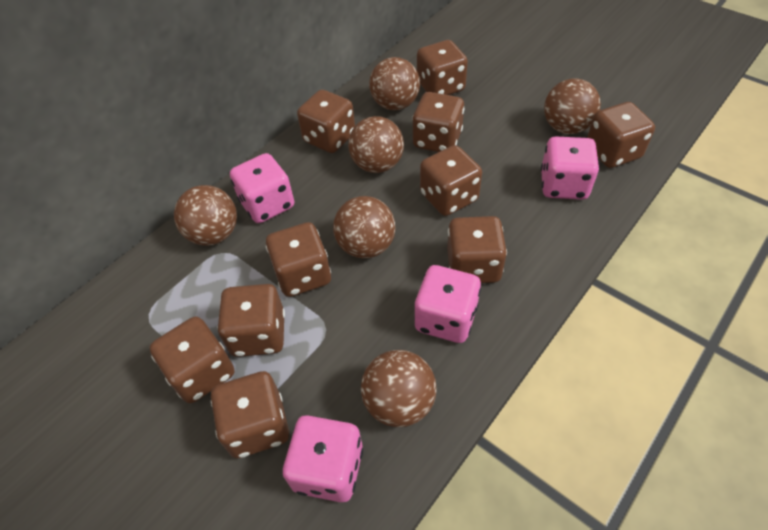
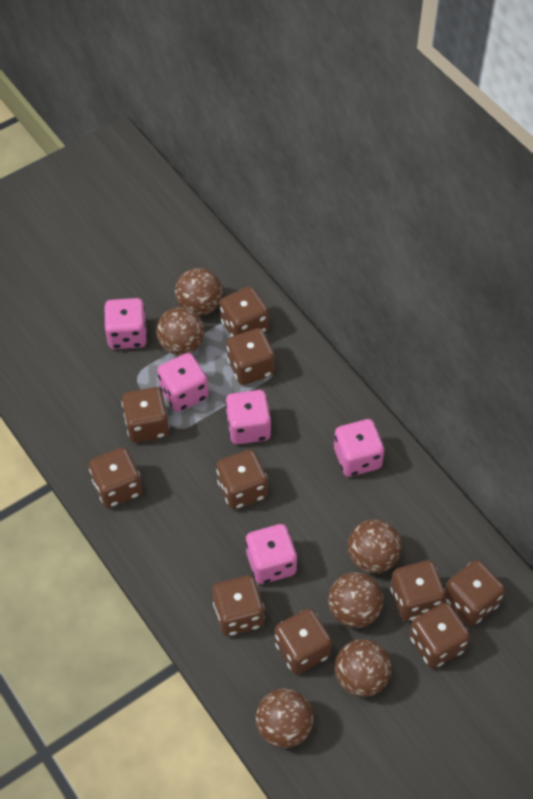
pink dice: 4 -> 5

